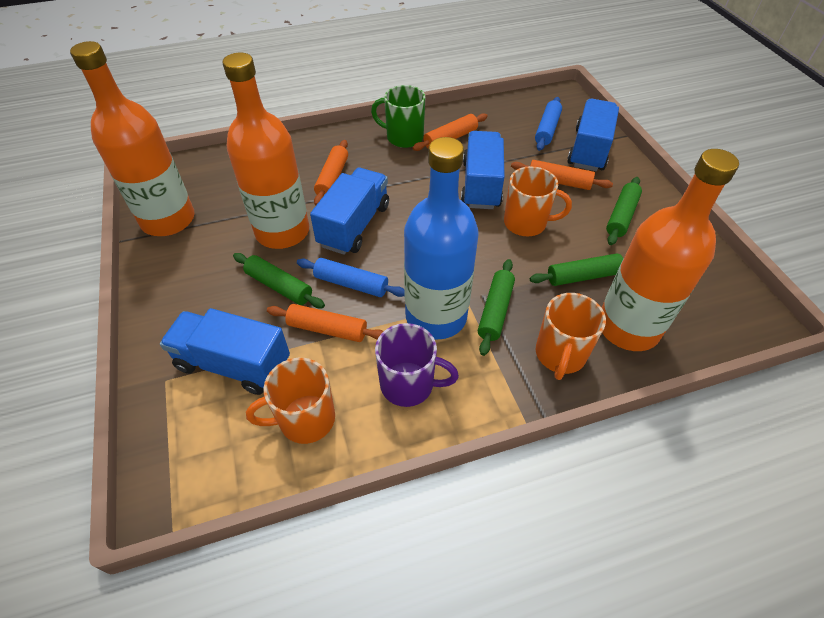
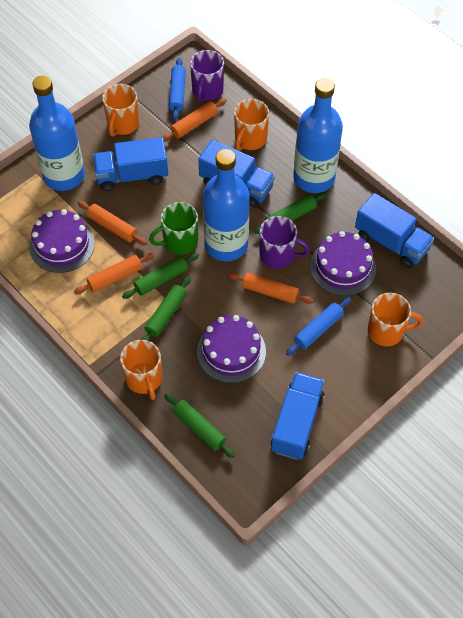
blue bottle: 1 -> 3
orange bottle: 3 -> 0
orange mug: 3 -> 4
purple cake: 0 -> 3
purple mug: 1 -> 2

